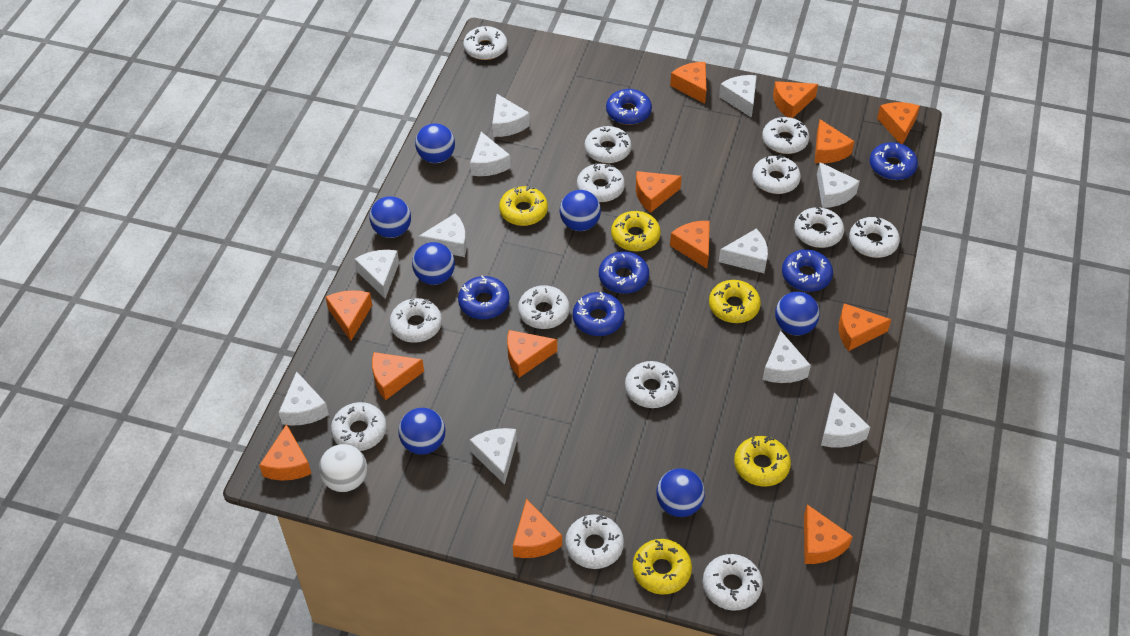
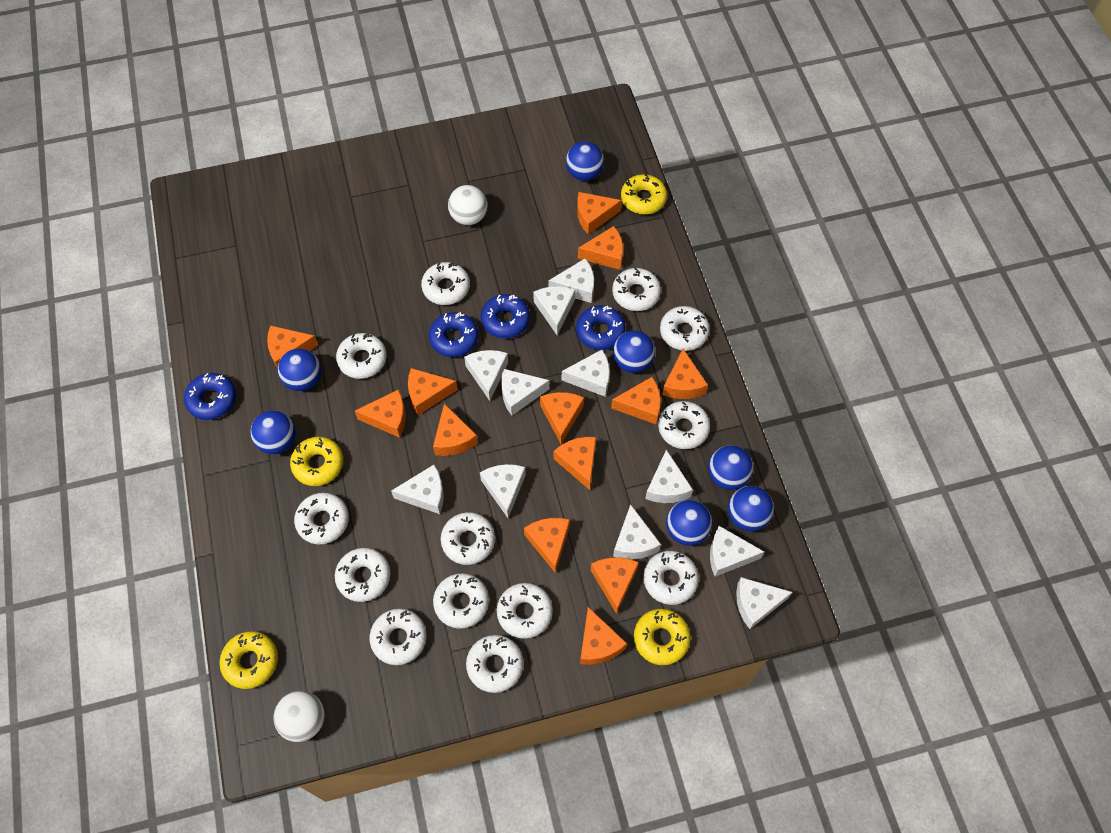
blue donut: 6 -> 4
white ball: 1 -> 2
yellow donut: 5 -> 4

